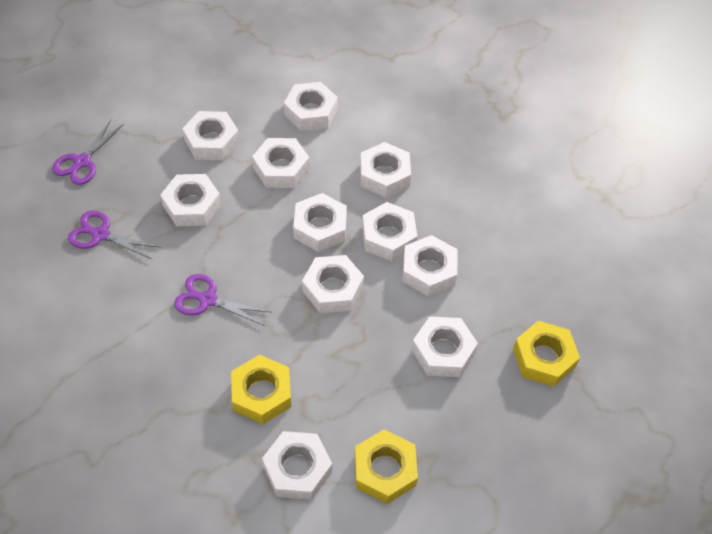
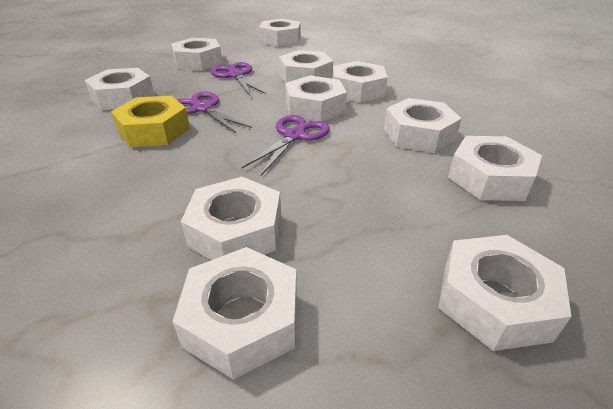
yellow nut: 3 -> 1

